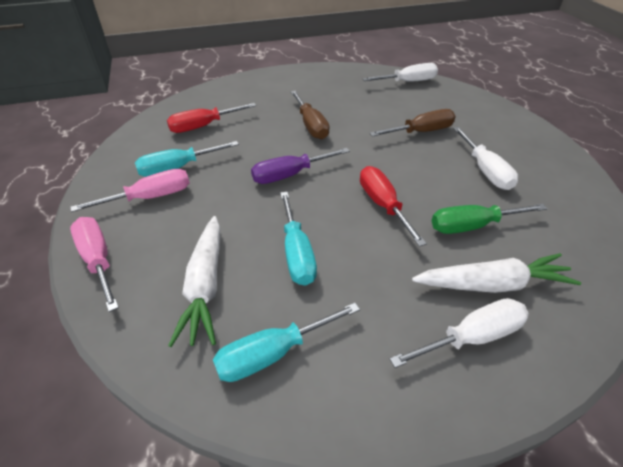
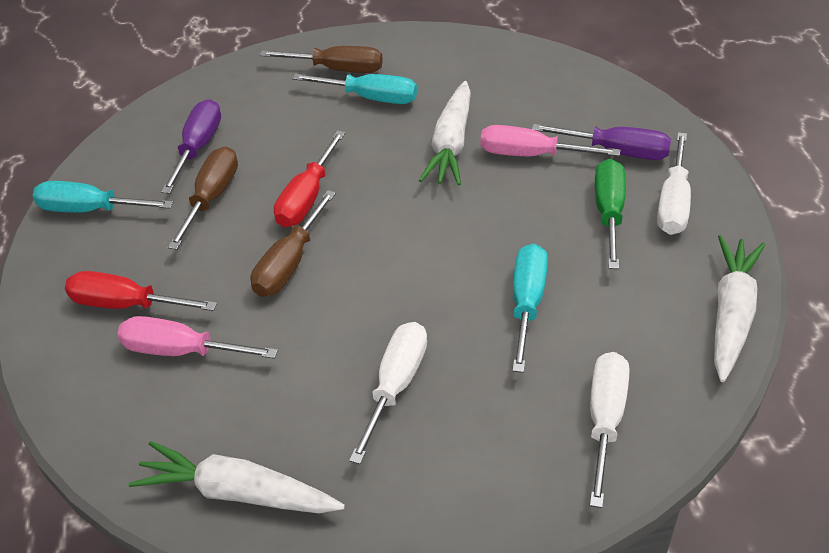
brown screwdriver: 2 -> 3
purple screwdriver: 1 -> 2
white carrot: 2 -> 3

